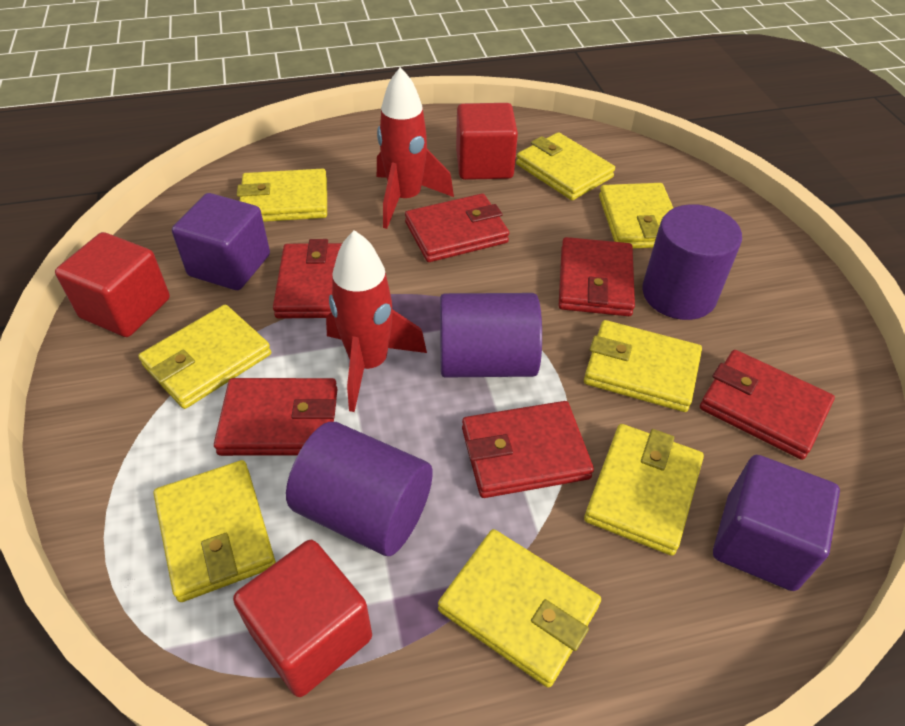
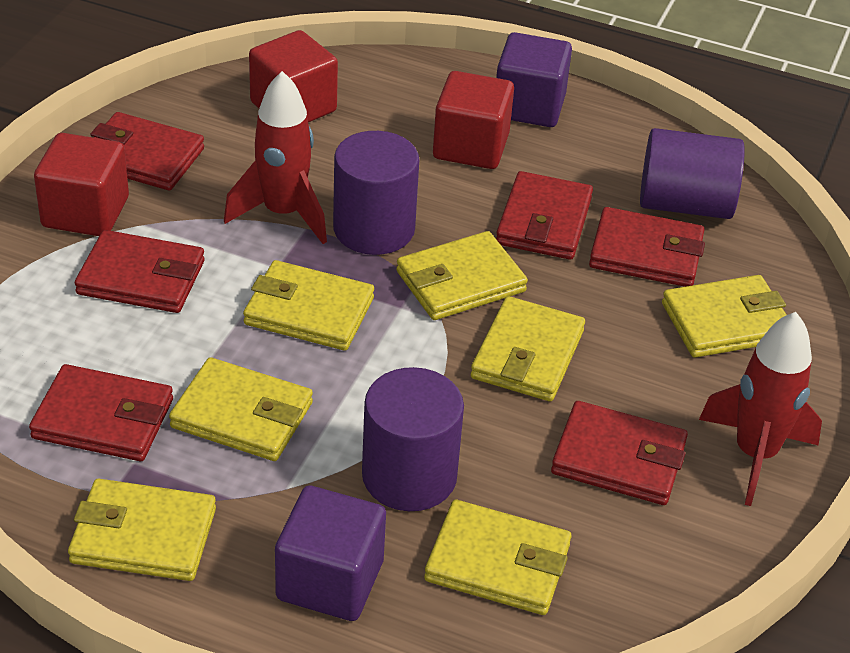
yellow wallet: 8 -> 7

